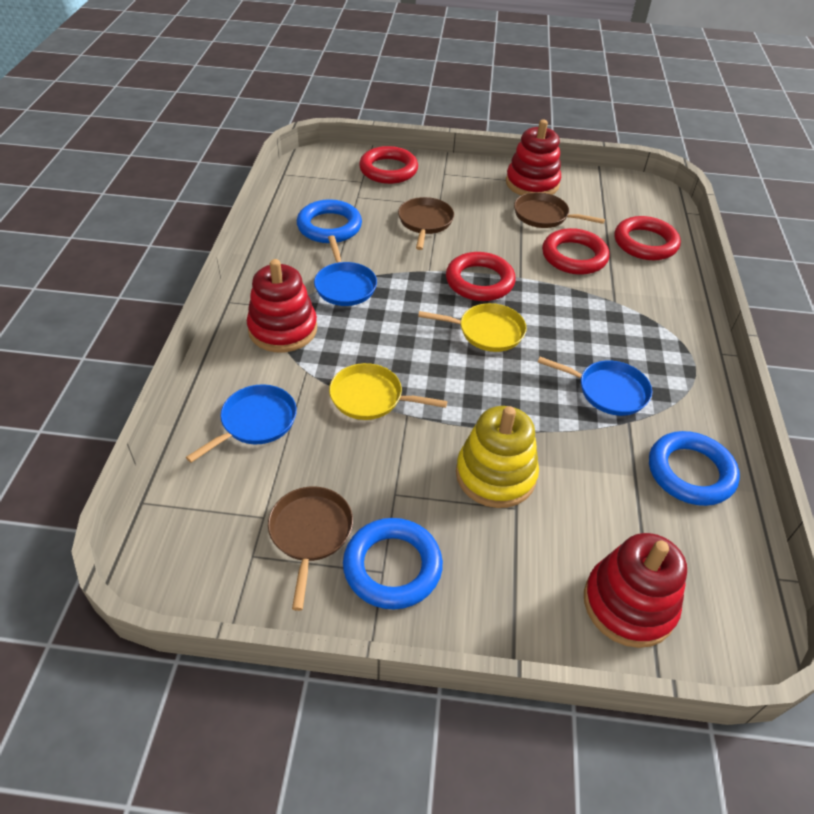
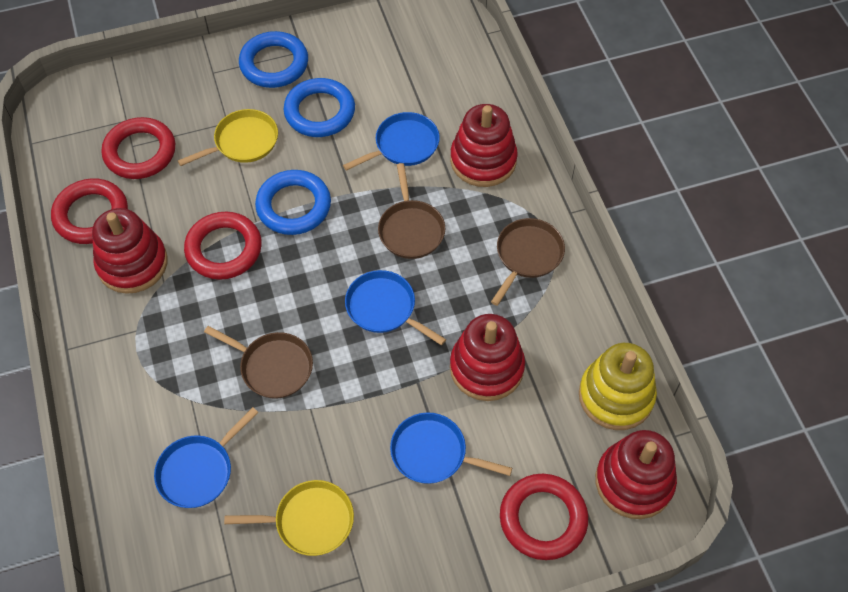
blue pan: 3 -> 4
red stacking toy: 3 -> 4

